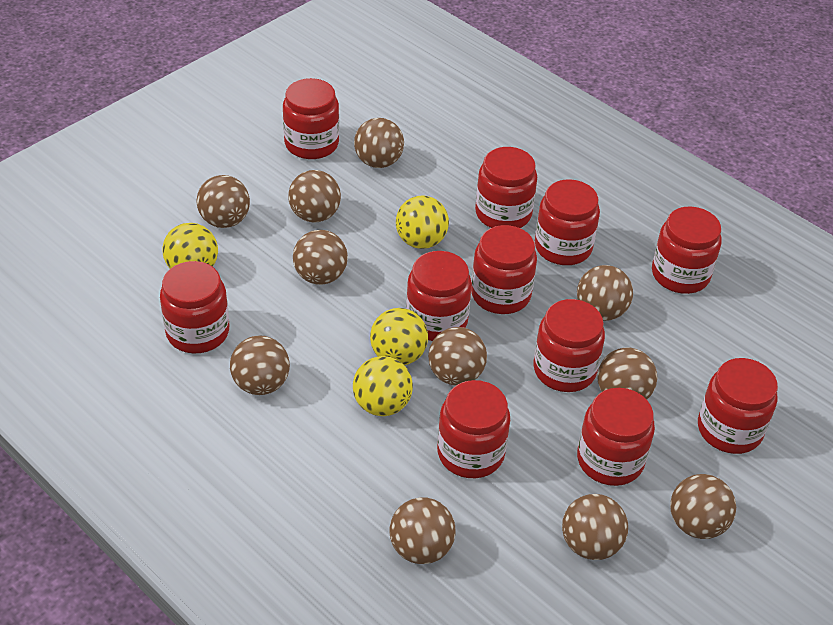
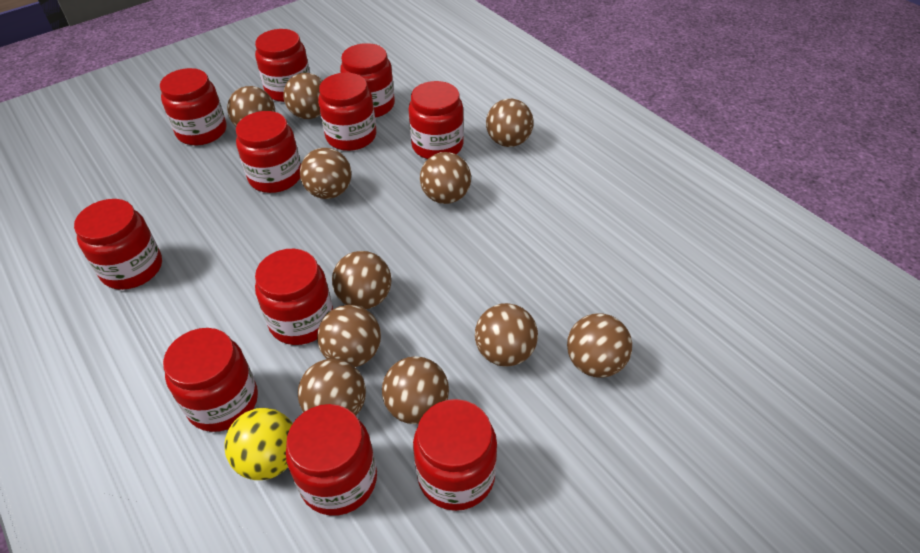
yellow ball: 4 -> 1

